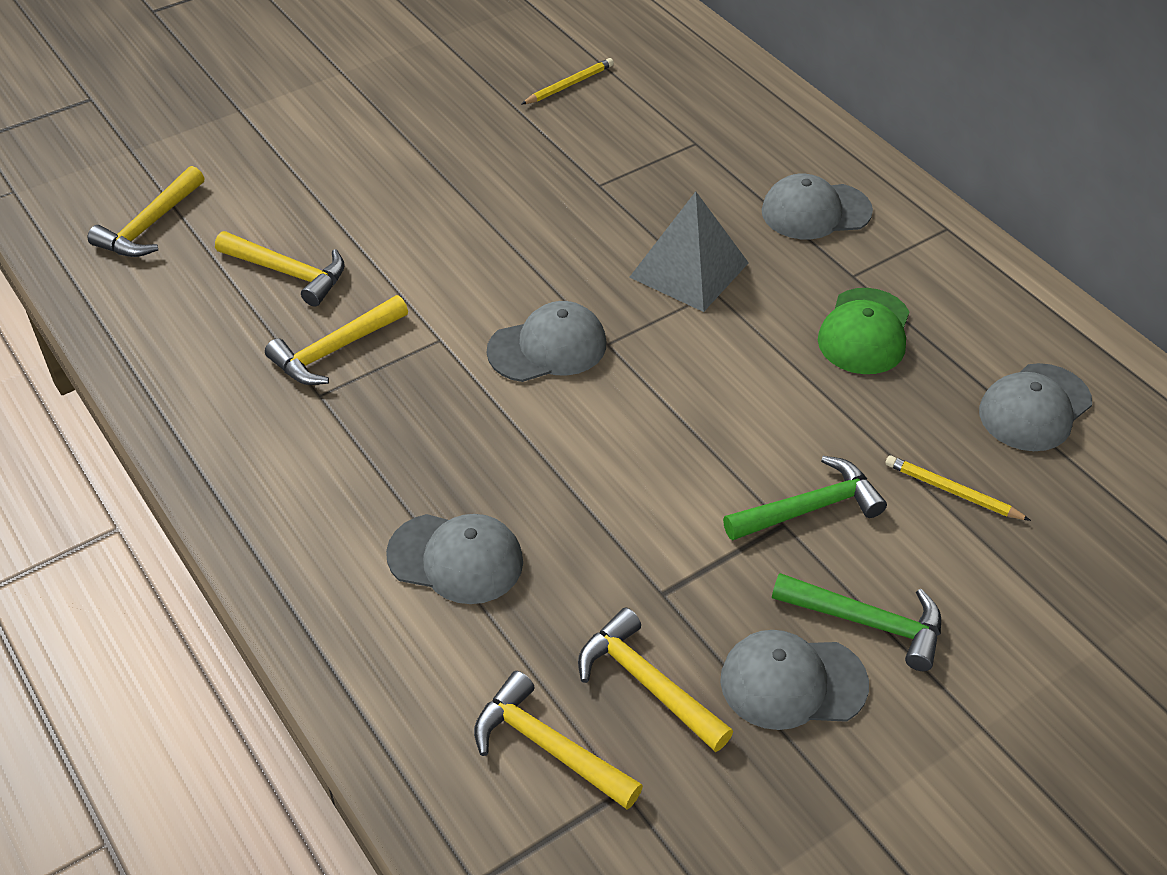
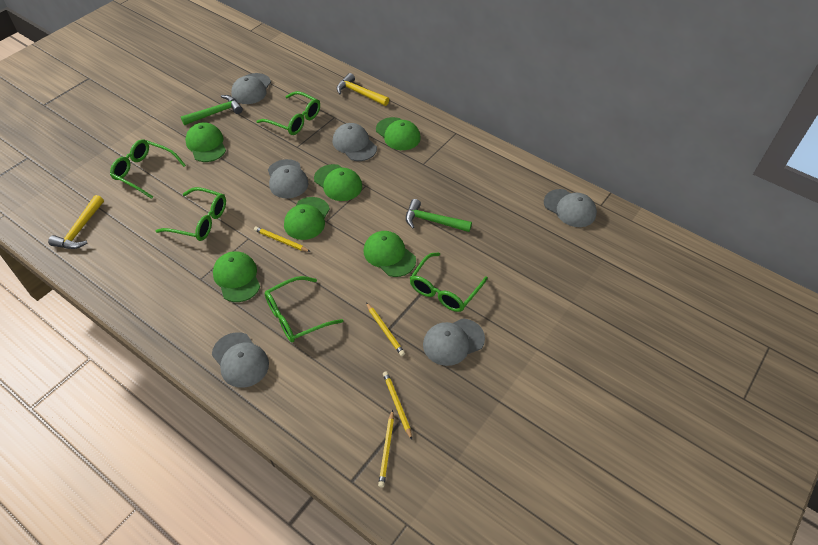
green cap: 1 -> 6
green glasses: 0 -> 5
grey cap: 5 -> 6
grey pyramid: 1 -> 0
yellow hammer: 5 -> 2
yellow pencil: 2 -> 4

